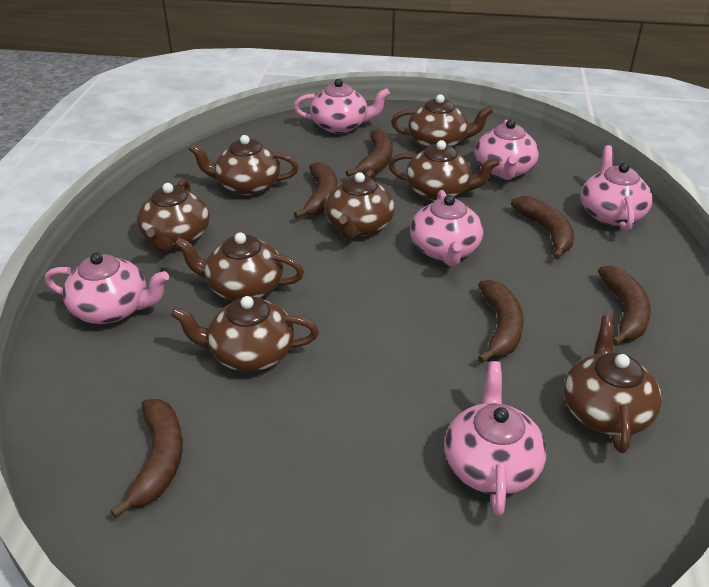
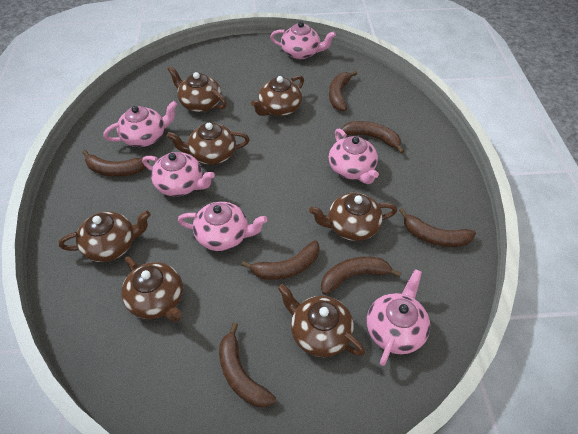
brown banana: 6 -> 7
brown teapot: 8 -> 7

